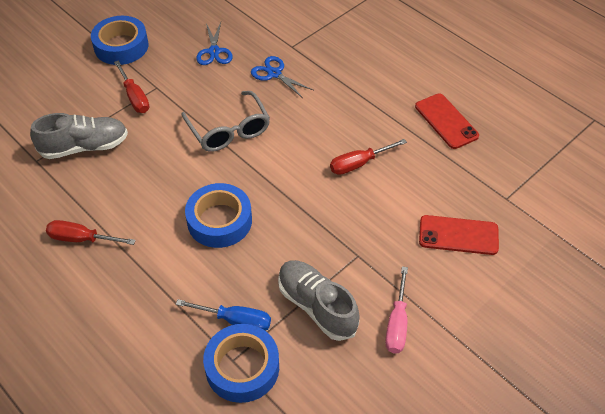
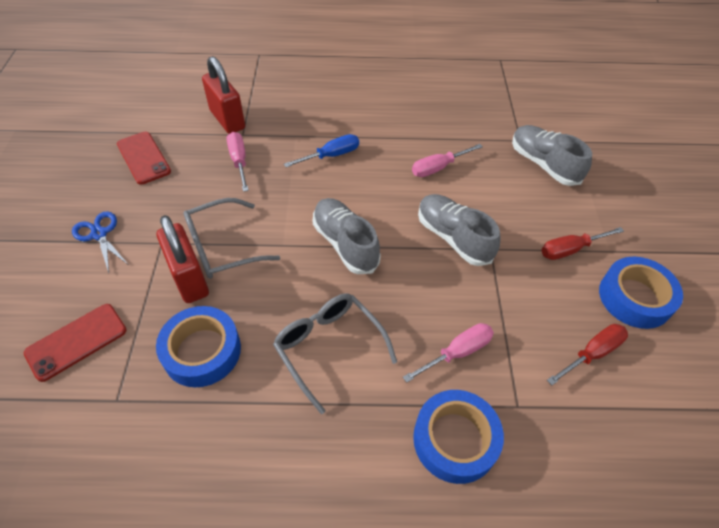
blue scissors: 2 -> 1
grey glasses: 1 -> 2
grey shoe: 2 -> 3
pink screwdriver: 1 -> 3
red padlock: 0 -> 2
red screwdriver: 3 -> 2

